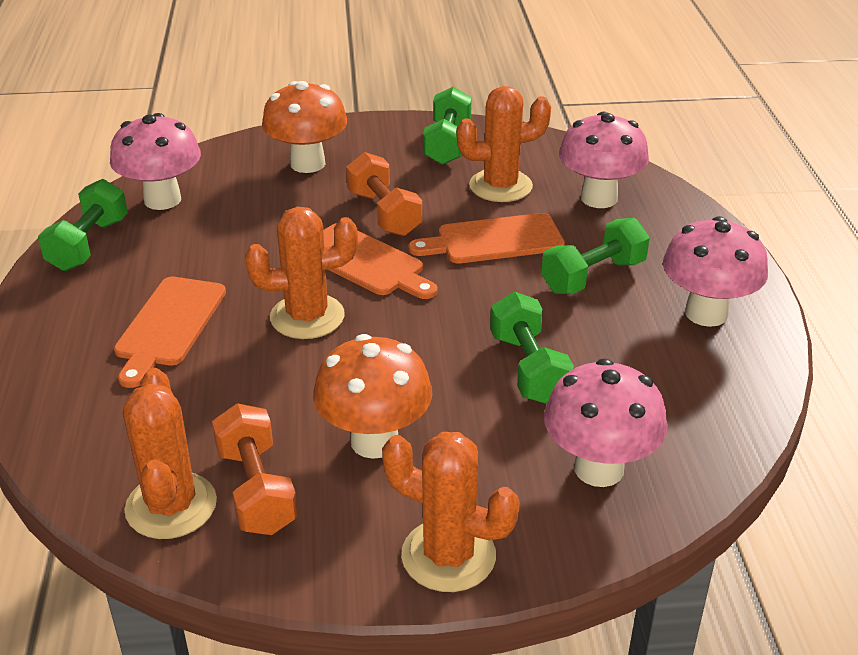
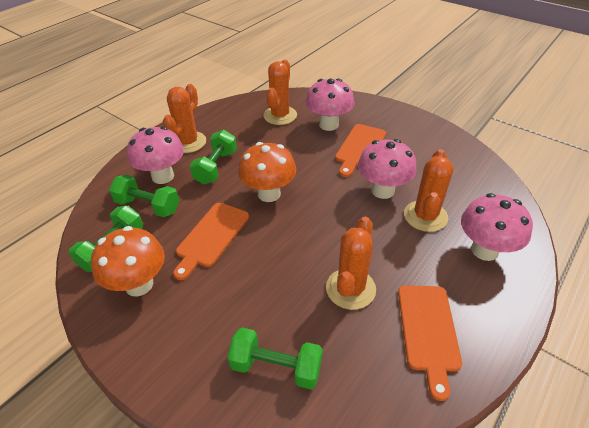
orange dumbbell: 2 -> 0

